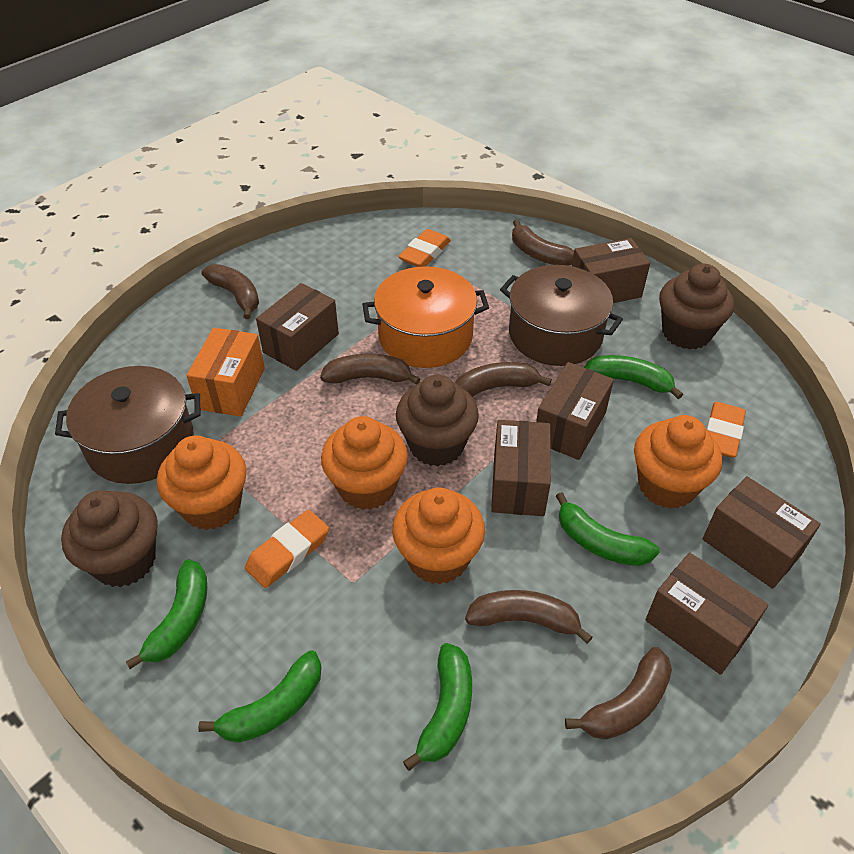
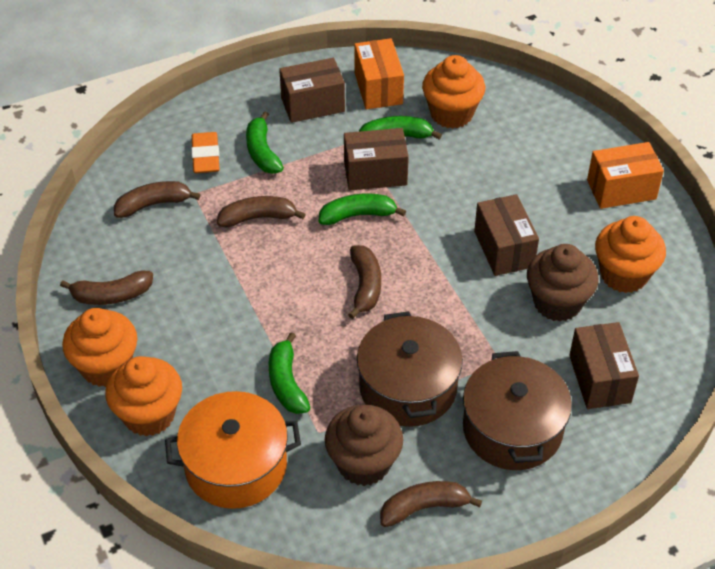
brown banana: 6 -> 5
brown box: 6 -> 4
brown cupcake: 3 -> 2
green banana: 5 -> 4
orange box: 1 -> 2
orange eraser: 3 -> 1

